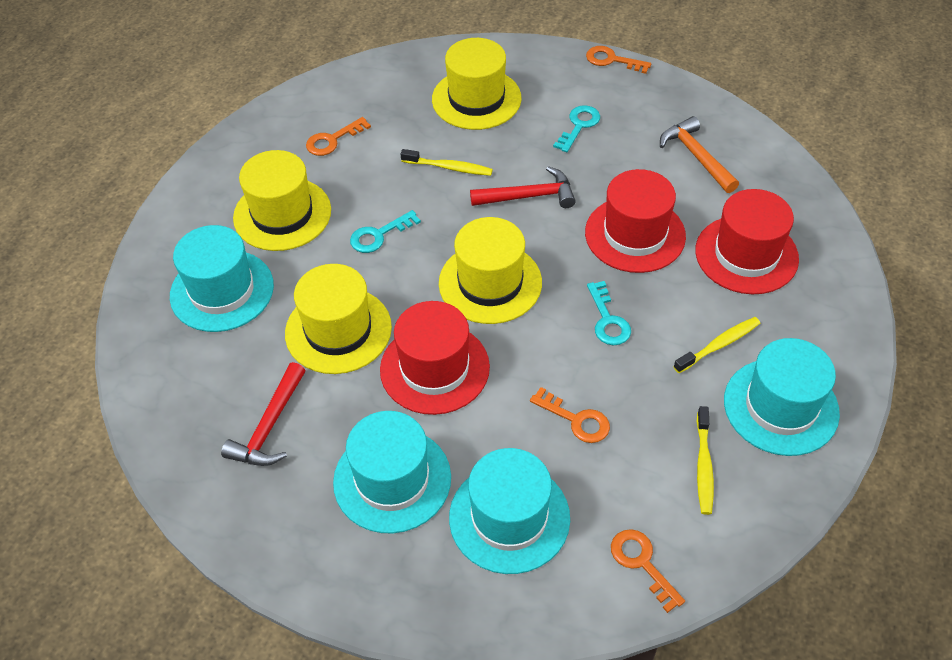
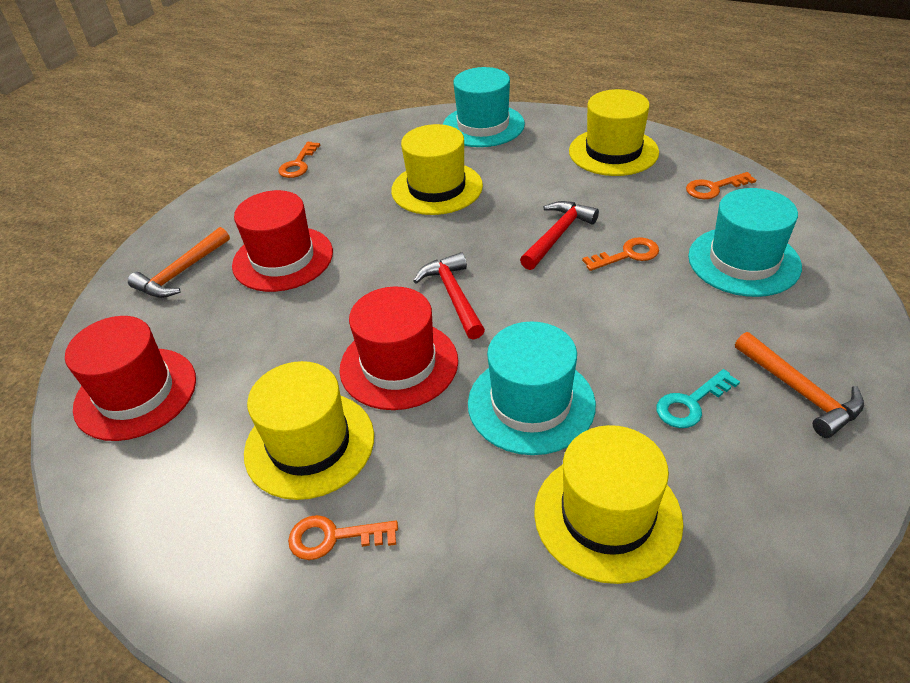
orange hammer: 1 -> 2
turquoise hat: 4 -> 3
turquoise key: 3 -> 1
yellow toothbrush: 3 -> 0

